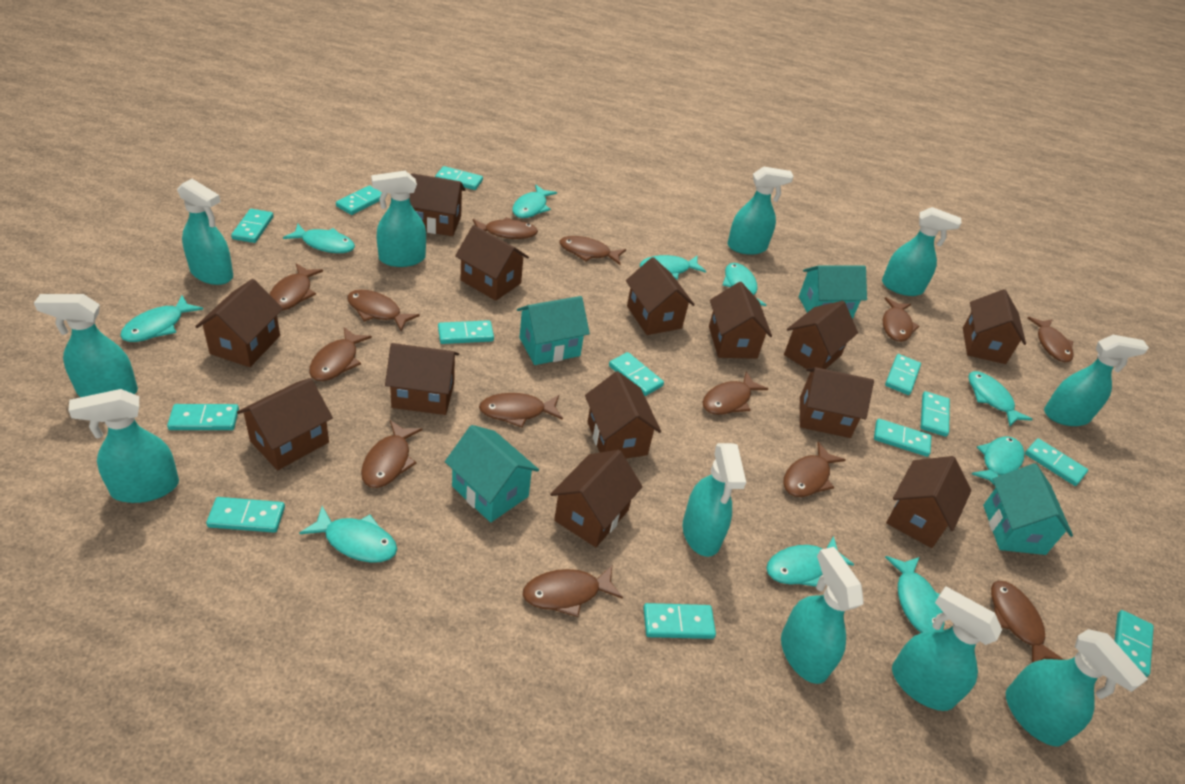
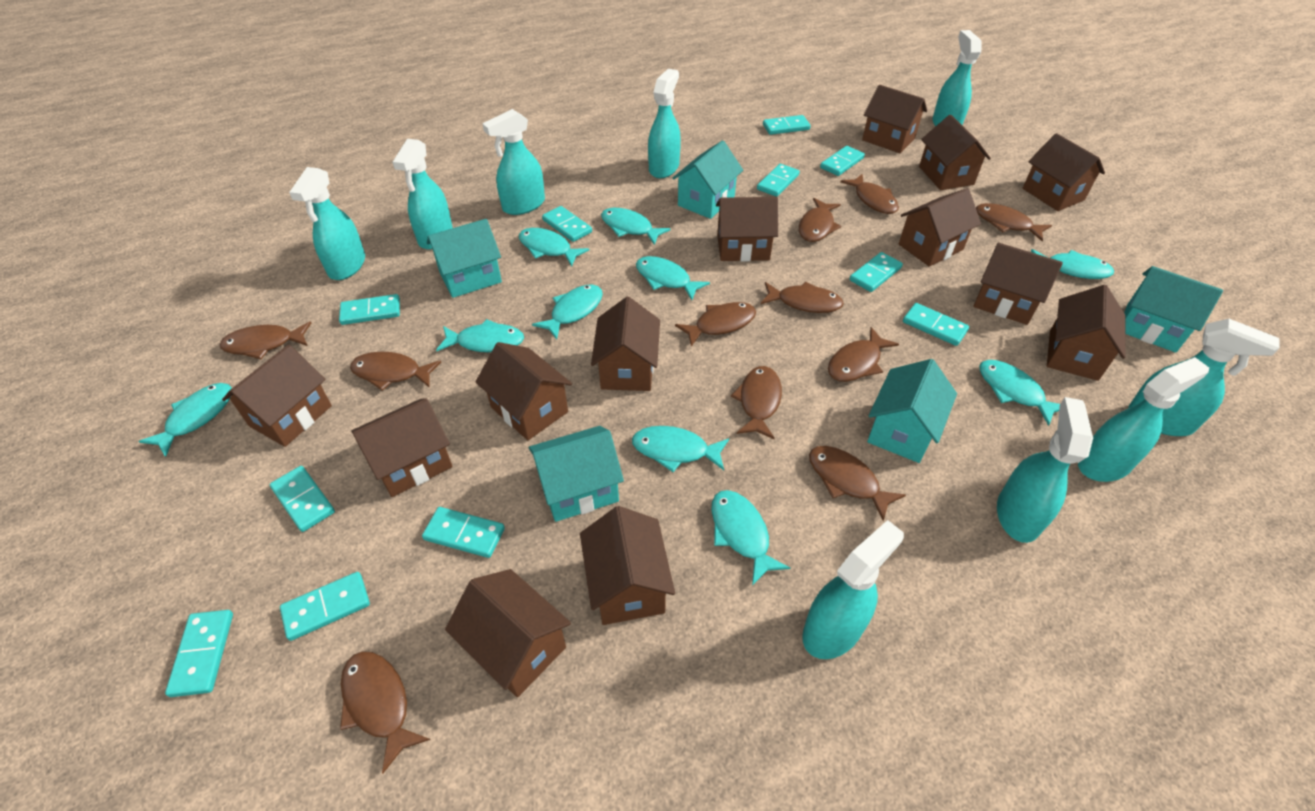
brown fish: 13 -> 11
turquoise domino: 13 -> 11
turquoise house: 4 -> 5
turquoise spray bottle: 11 -> 9

